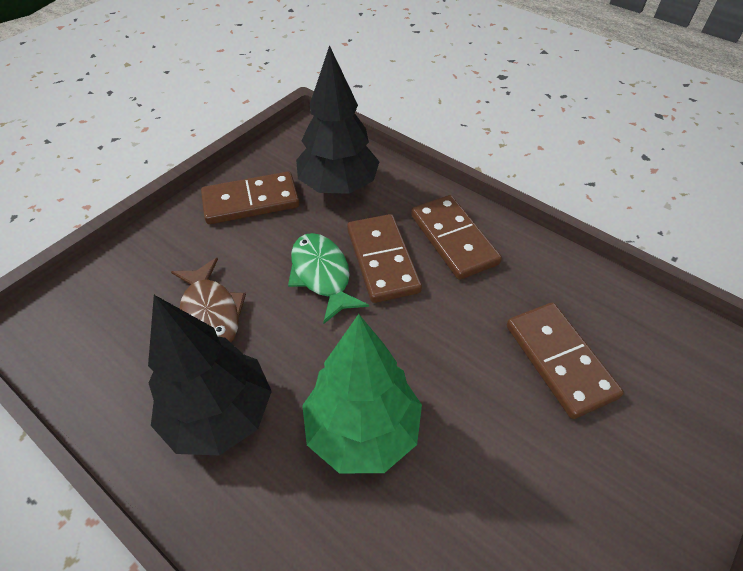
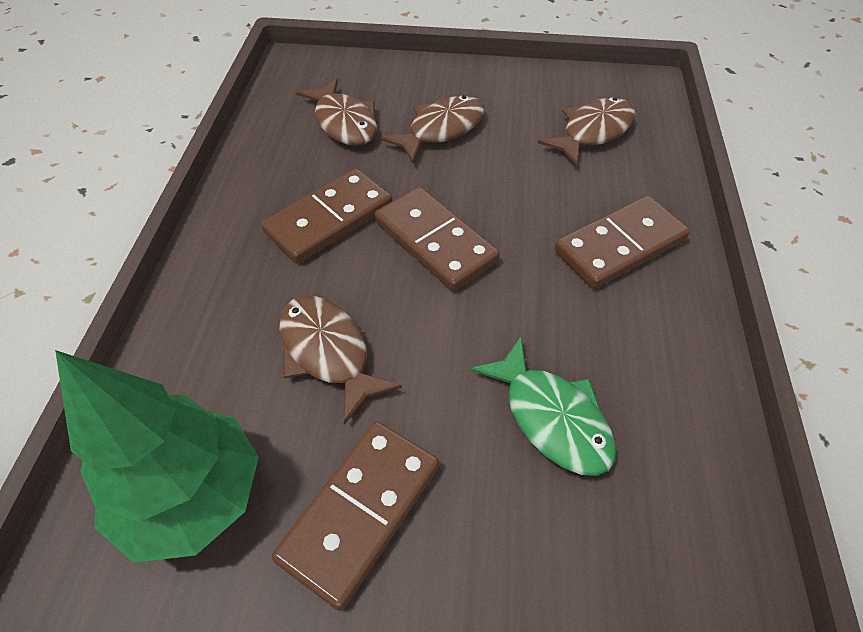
black tree: 2 -> 0
brown fish: 1 -> 4

